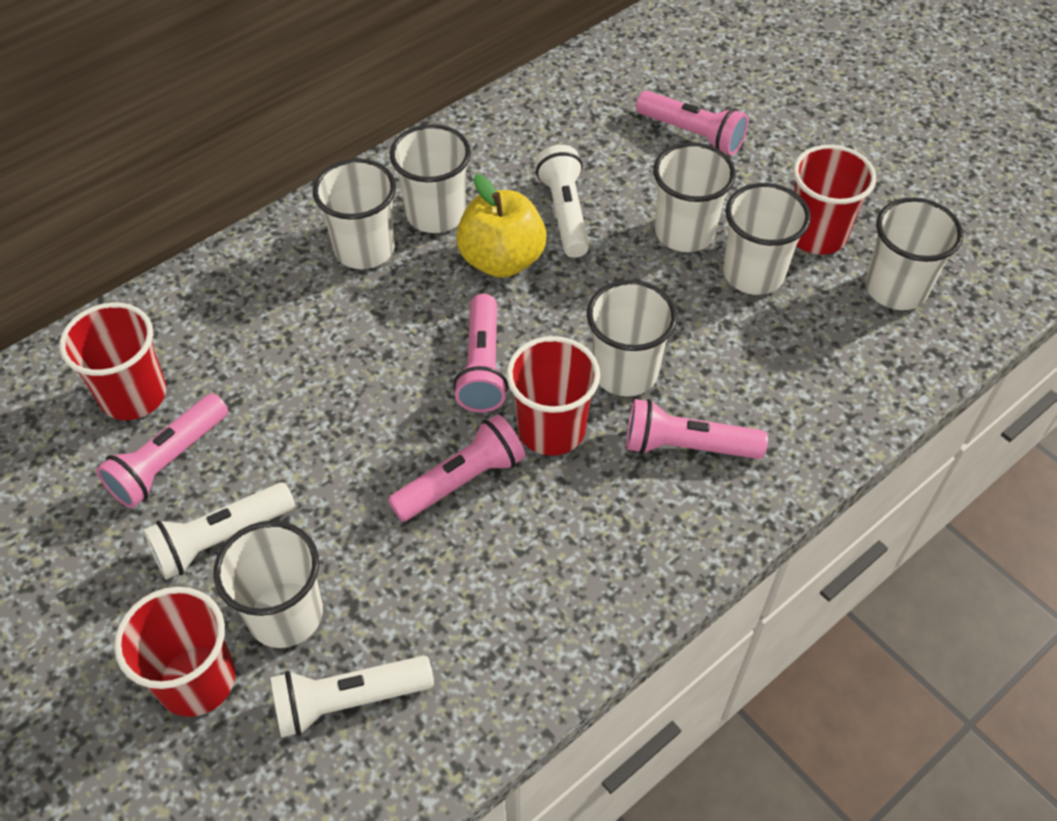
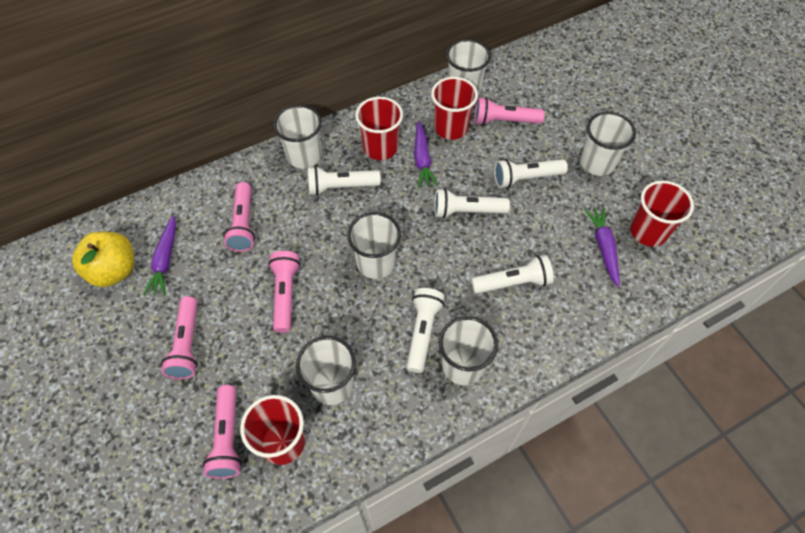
purple carrot: 0 -> 3
white cup: 7 -> 6
white flashlight: 3 -> 5

